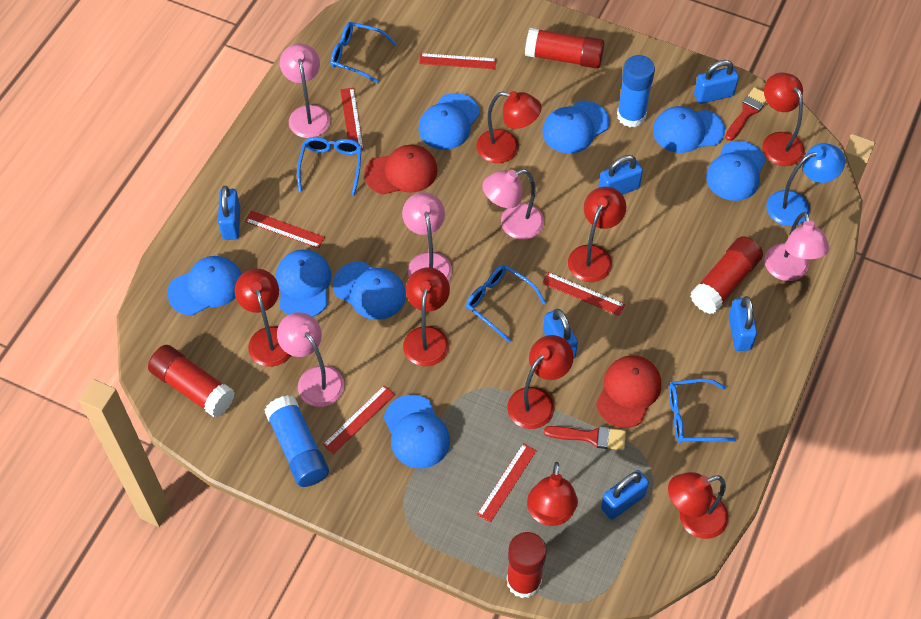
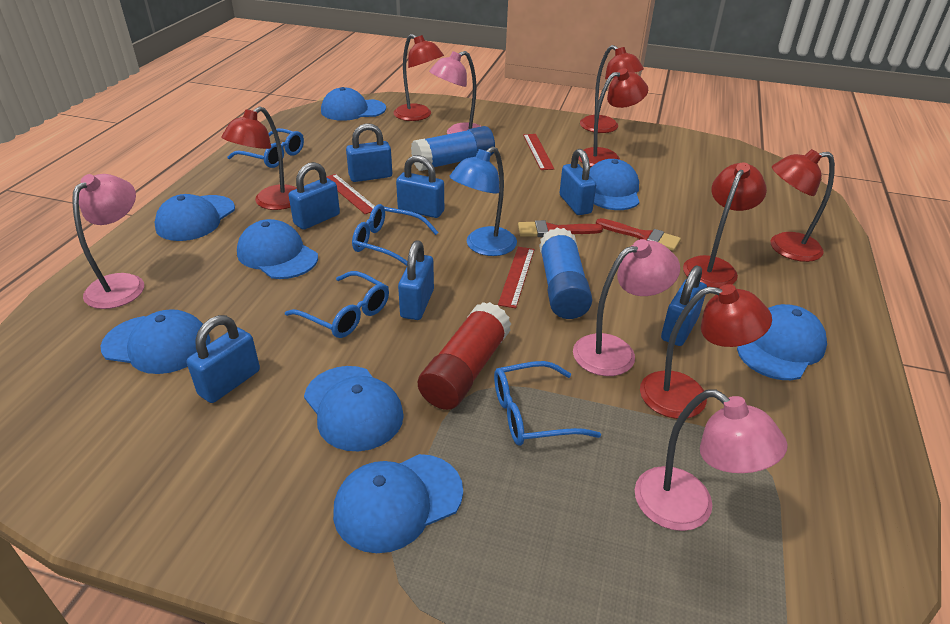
blue padlock: 6 -> 7
pink lamp: 5 -> 4
red cap: 2 -> 0
red glue stick: 4 -> 1
red lamp: 8 -> 7
red ruler: 6 -> 3

